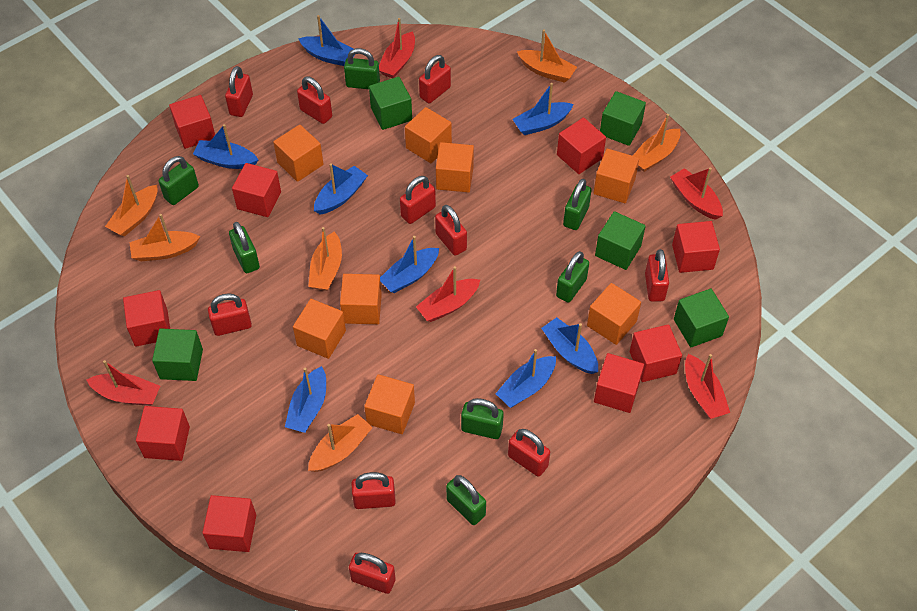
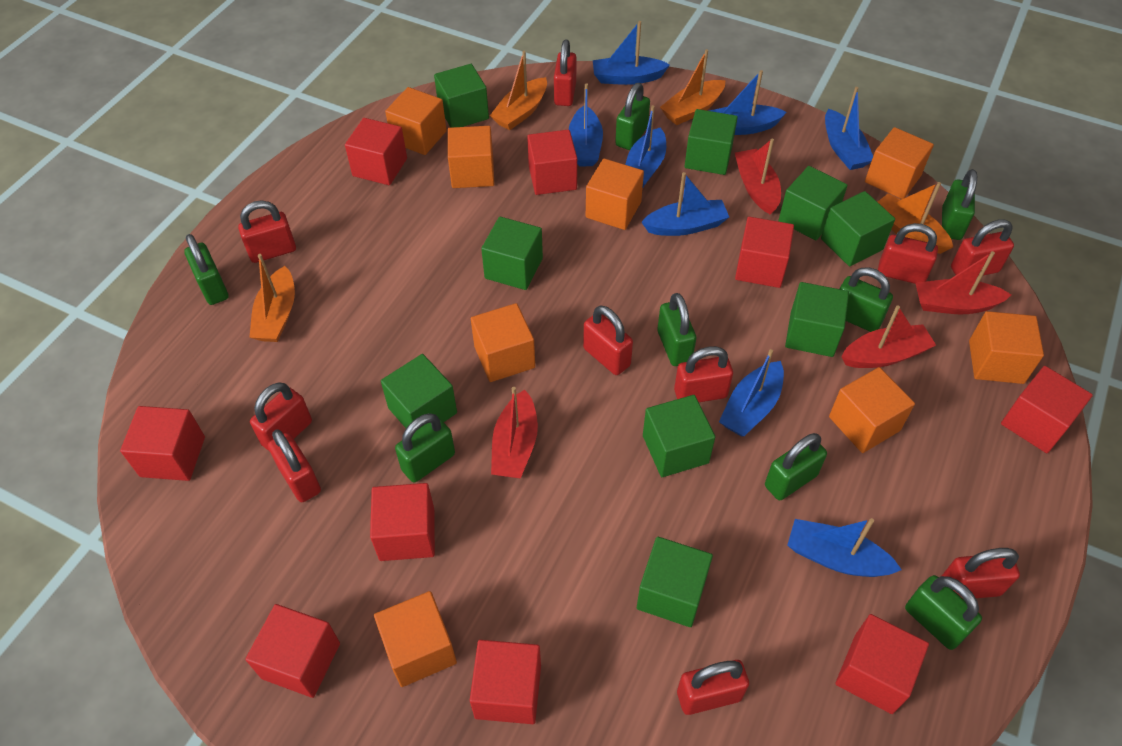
green cube: 5 -> 9
green padlock: 7 -> 8
orange boat: 6 -> 4
red boat: 5 -> 4

